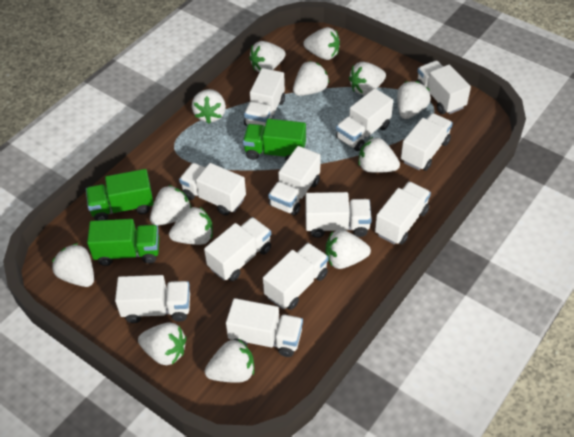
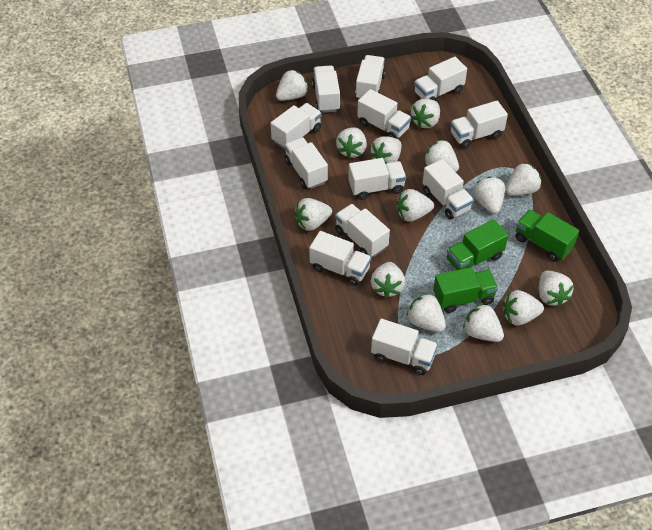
white strawberry: 13 -> 14

